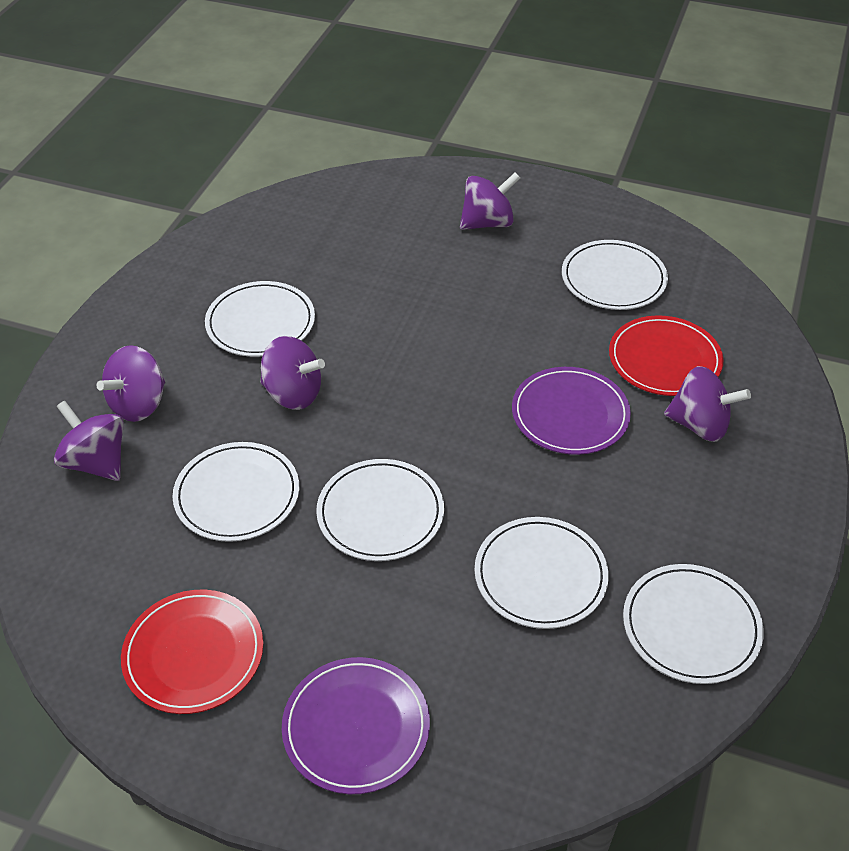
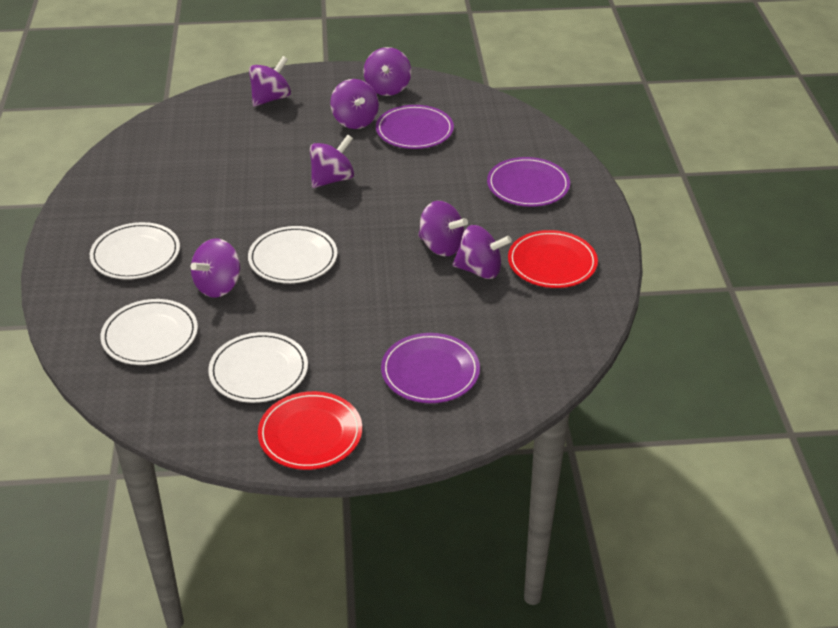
purple plate: 2 -> 3
purple spinning top: 5 -> 7
white plate: 6 -> 4

